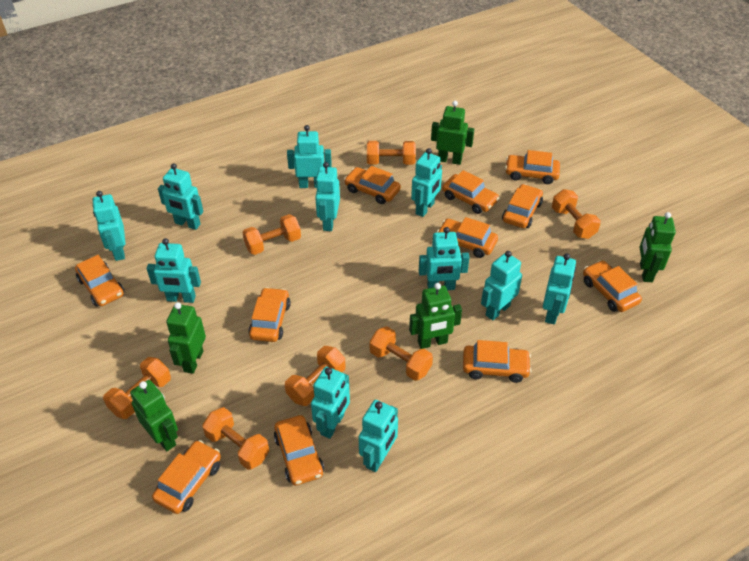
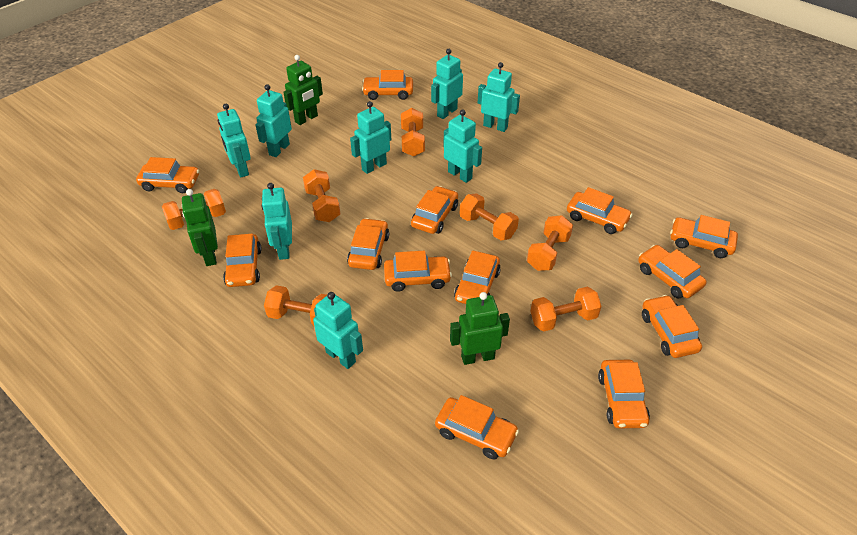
green robot: 5 -> 3
orange car: 11 -> 13
turquoise robot: 11 -> 8

